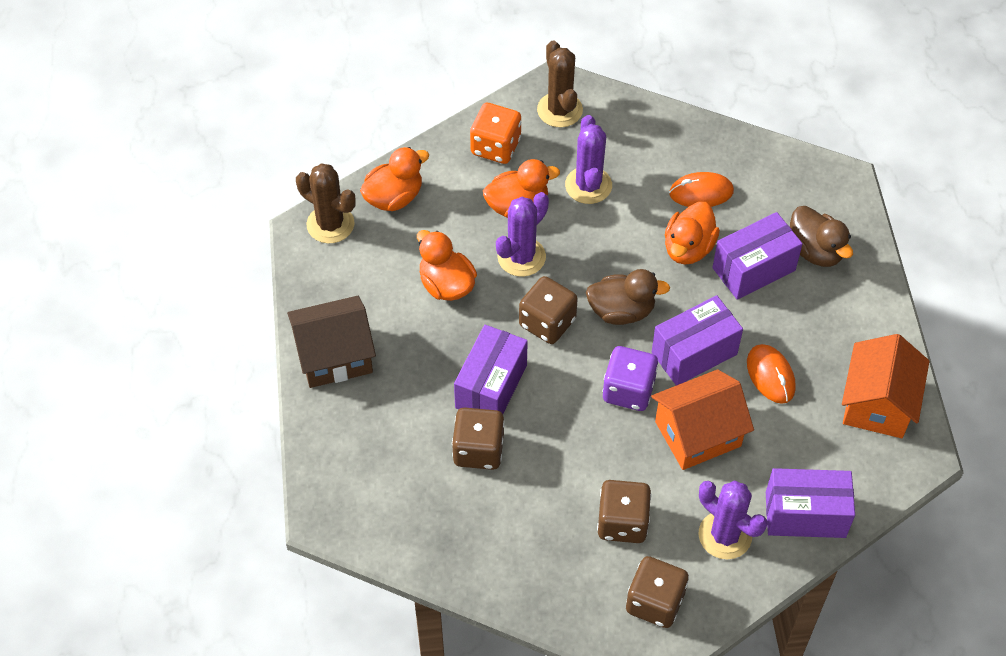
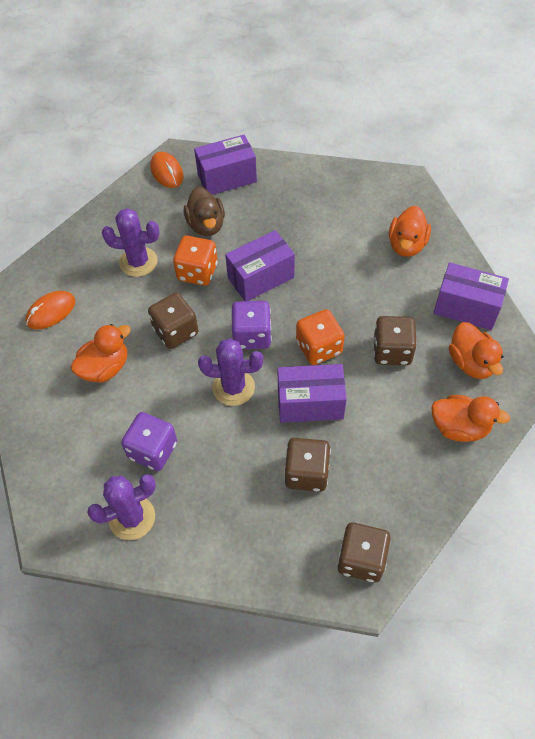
brown cactus: 2 -> 0
brown duck: 2 -> 1
brown house: 1 -> 0
orange dice: 1 -> 2
orange house: 2 -> 0
purple dice: 1 -> 2

